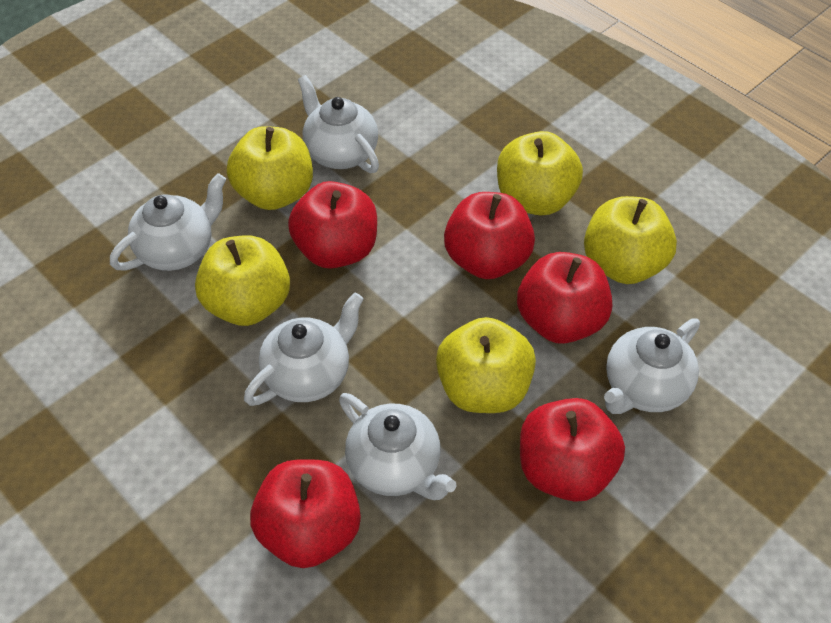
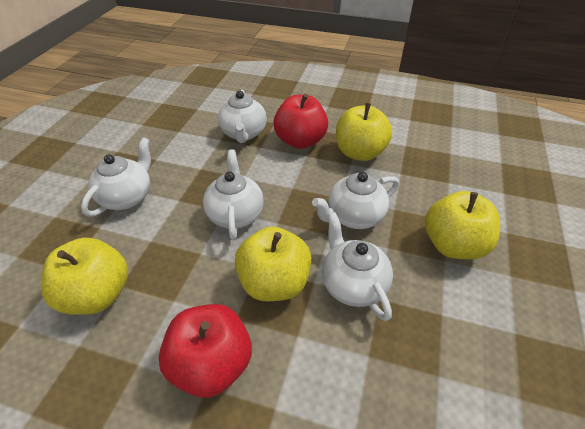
red apple: 5 -> 2
yellow apple: 5 -> 4

